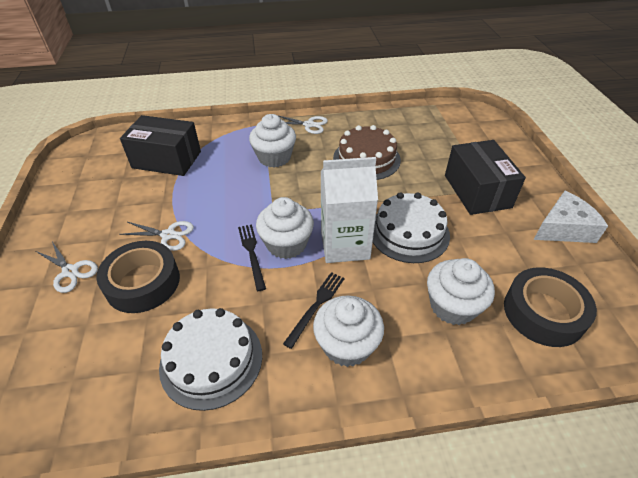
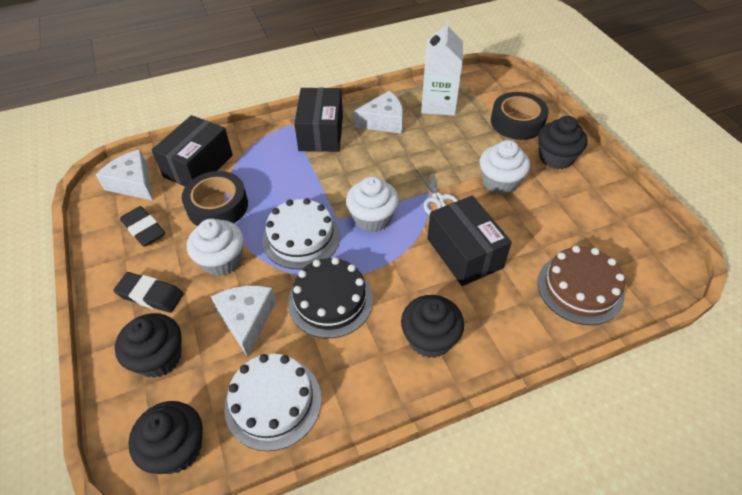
black box: 2 -> 3
black cake: 0 -> 1
black cupcake: 0 -> 4
black eraser: 0 -> 2
black fork: 2 -> 0
white cheese: 1 -> 3
white cupcake: 4 -> 3
white scissors: 3 -> 1

